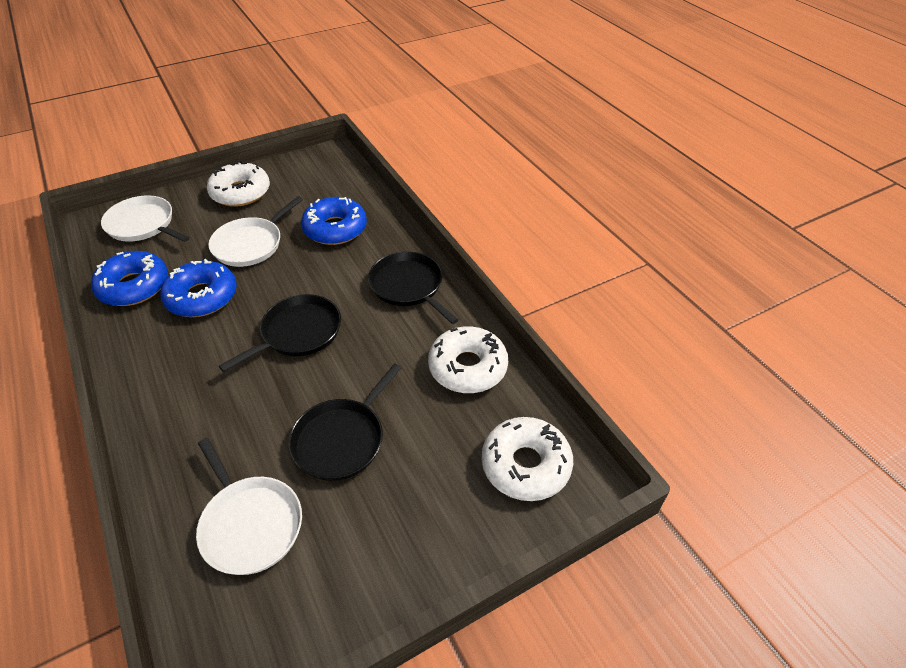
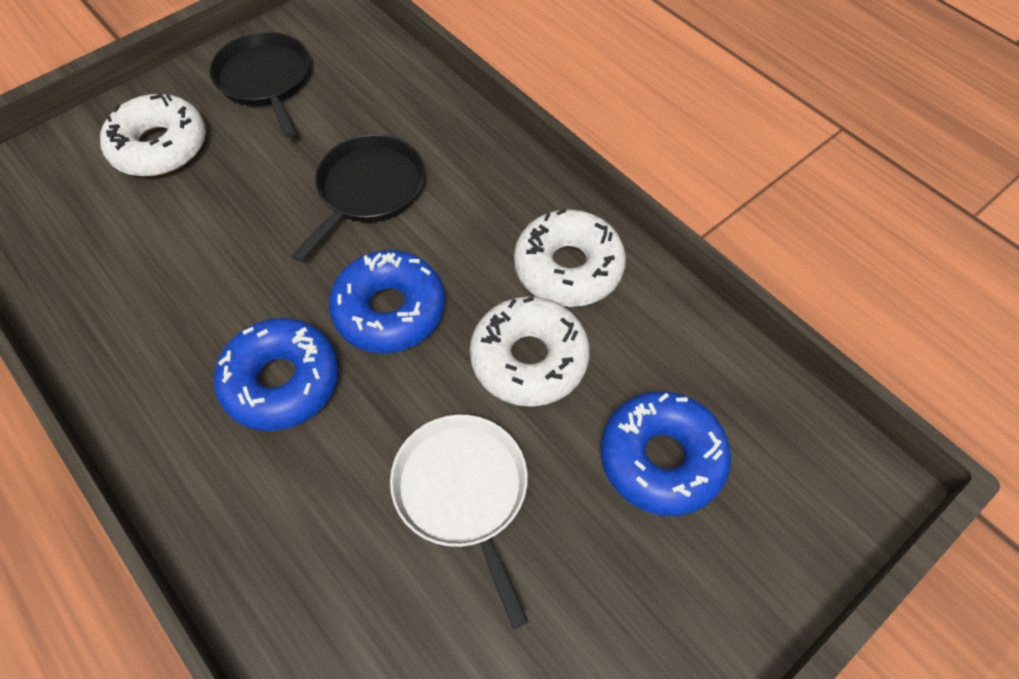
black pan: 3 -> 2
white pan: 3 -> 1

